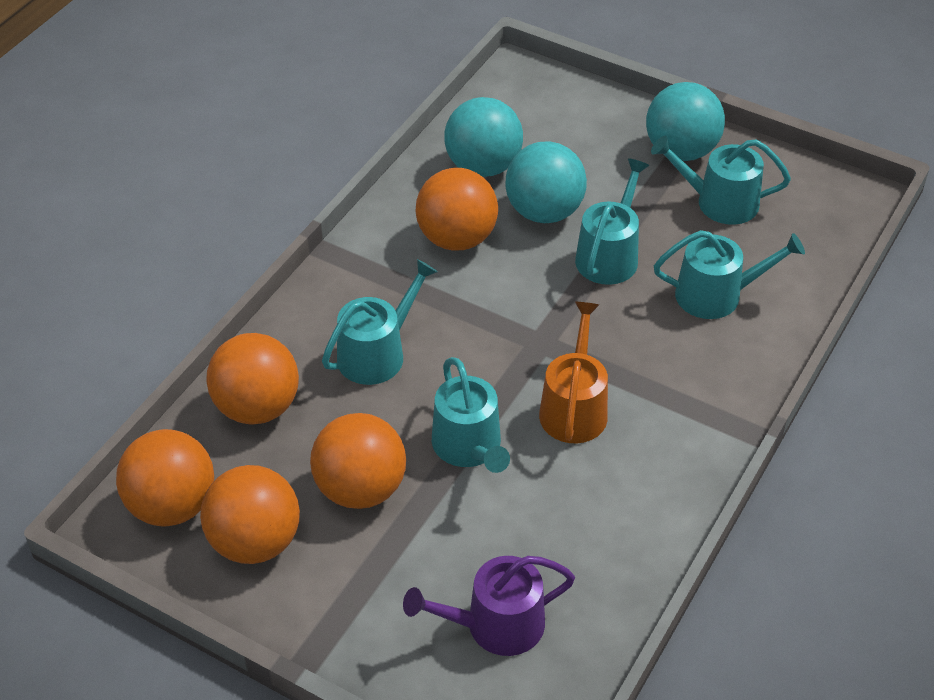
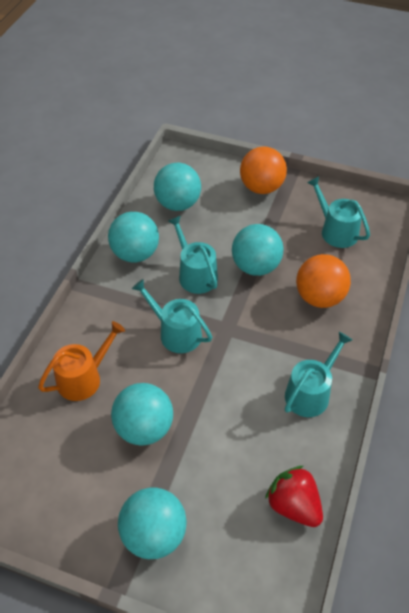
orange ball: 5 -> 2
purple watering can: 1 -> 0
red strawberry: 0 -> 1
turquoise ball: 3 -> 5
turquoise watering can: 5 -> 4

